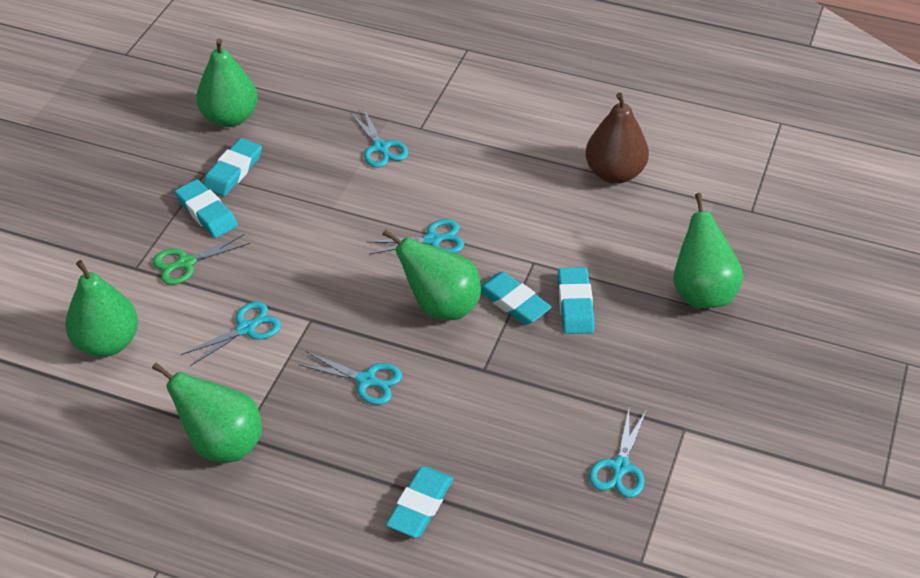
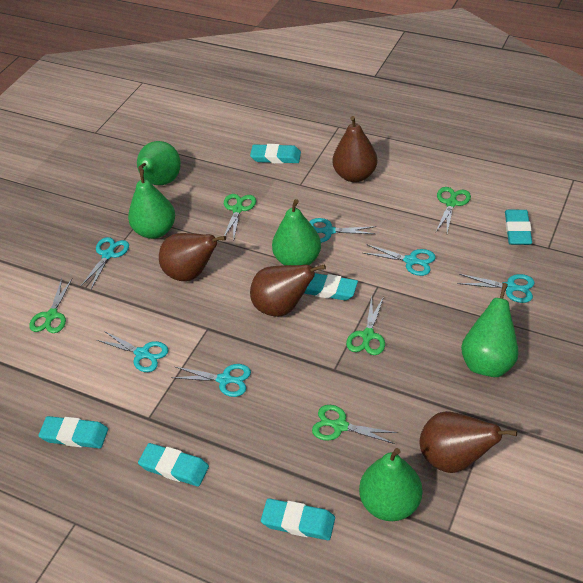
brown pear: 1 -> 4
green scissors: 1 -> 5
turquoise eraser: 5 -> 6
turquoise scissors: 5 -> 6

